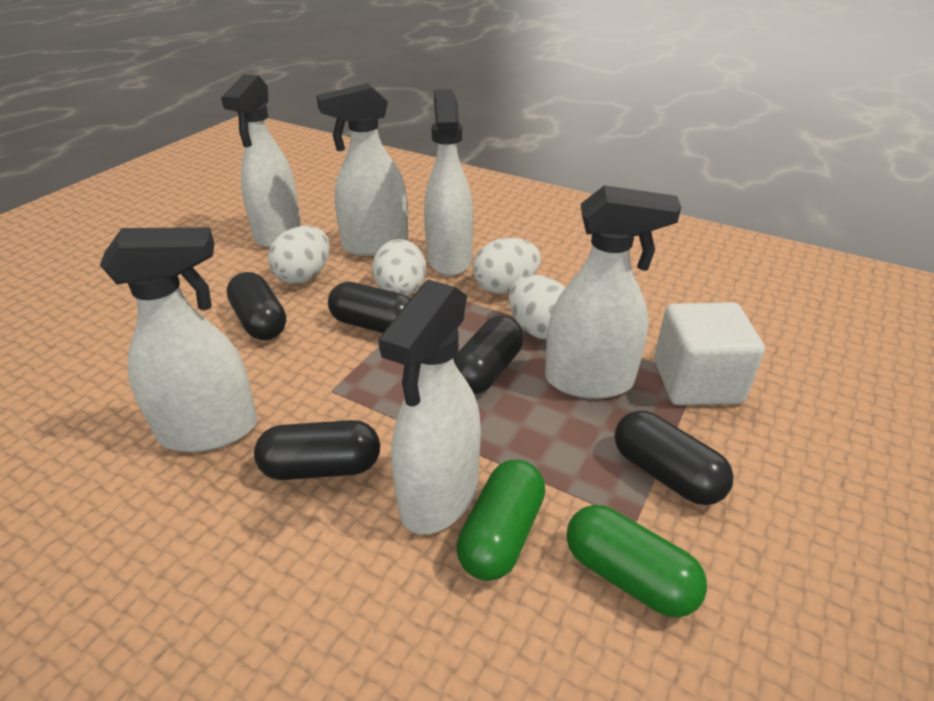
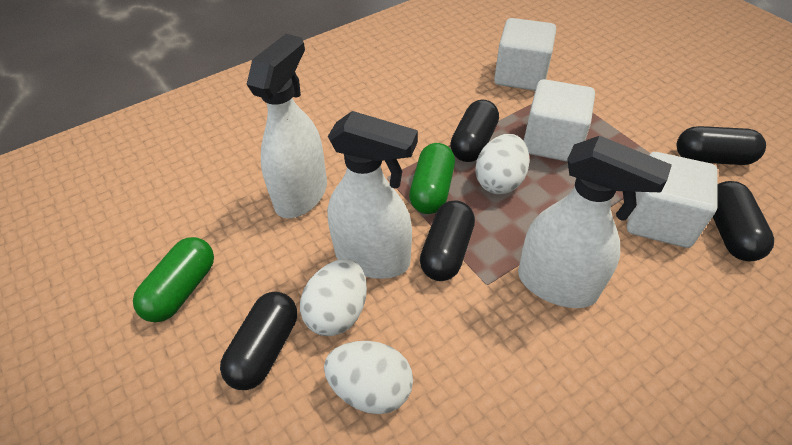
white cube: 1 -> 3
white egg: 4 -> 3
white spray bottle: 6 -> 3

